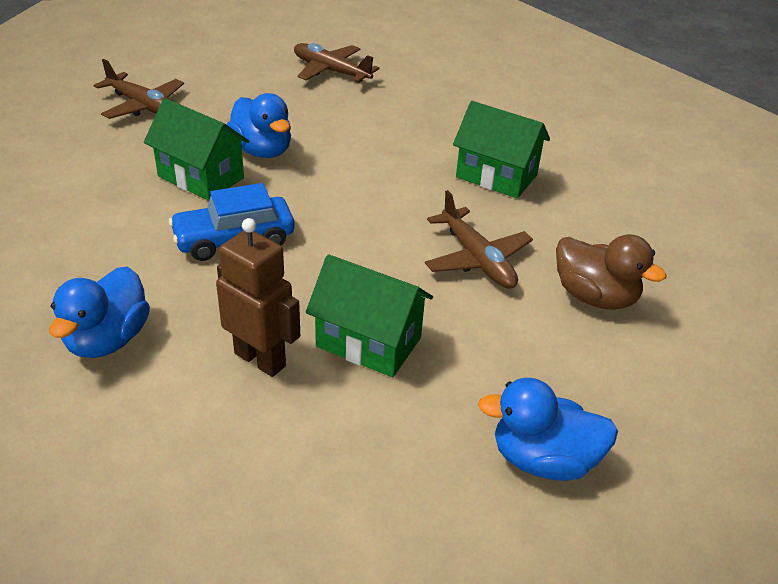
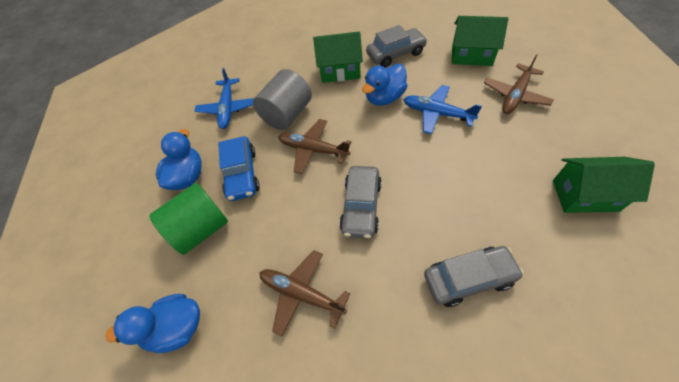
blue plane: 0 -> 2
brown duck: 1 -> 0
brown robot: 1 -> 0
green cylinder: 0 -> 1
grey car: 0 -> 3
grey cylinder: 0 -> 1

